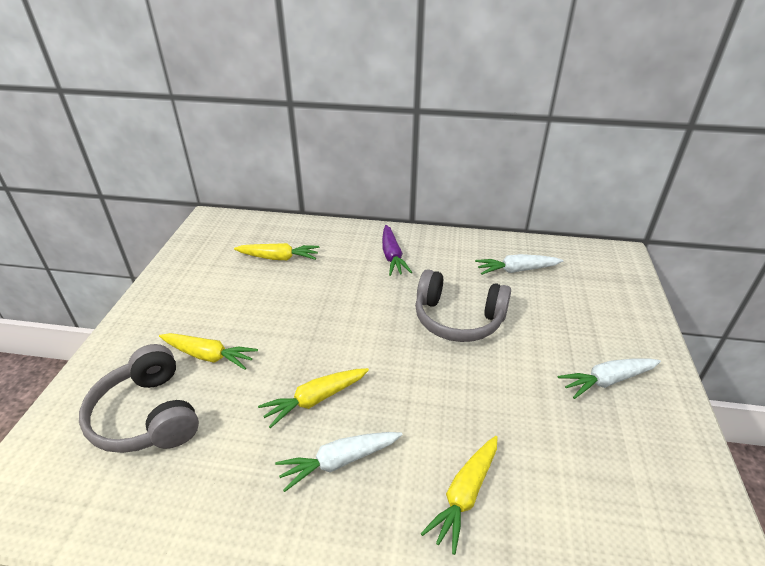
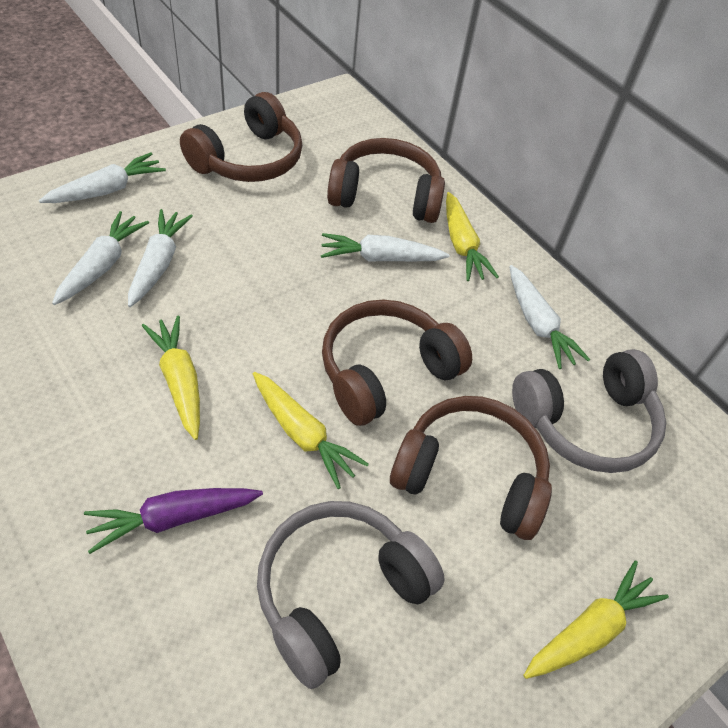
brown headphones: 0 -> 4
white carrot: 3 -> 5

